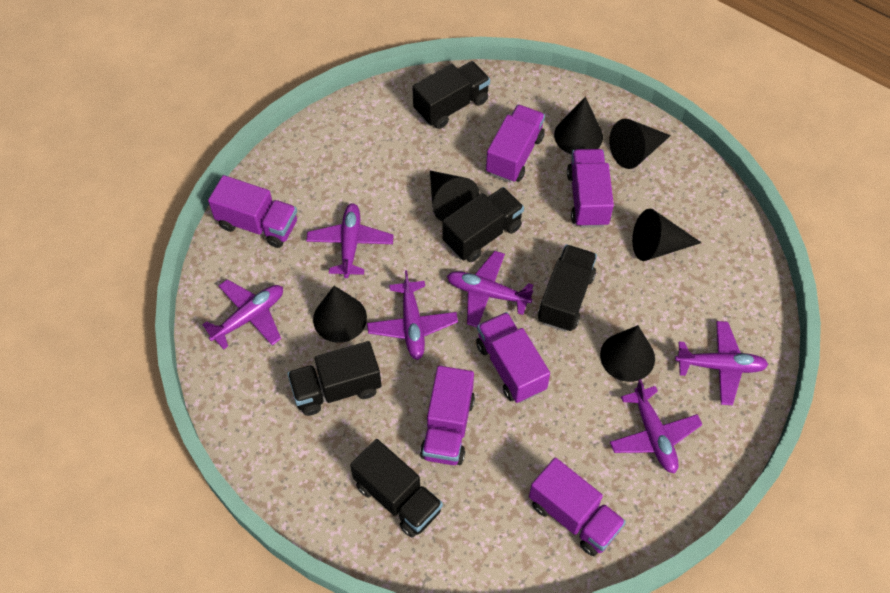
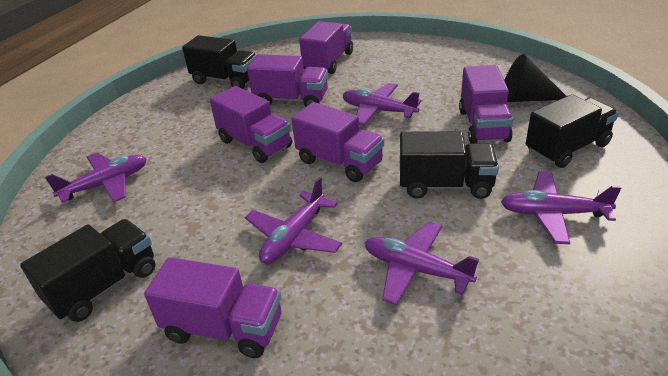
black cone: 6 -> 1
black truck: 5 -> 4
purple plane: 6 -> 5

